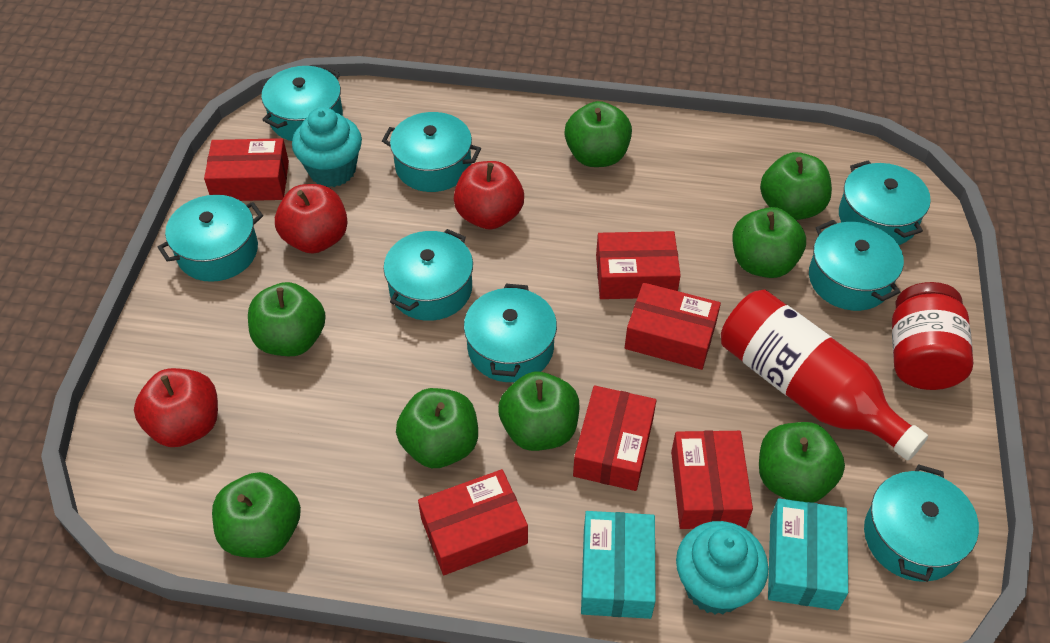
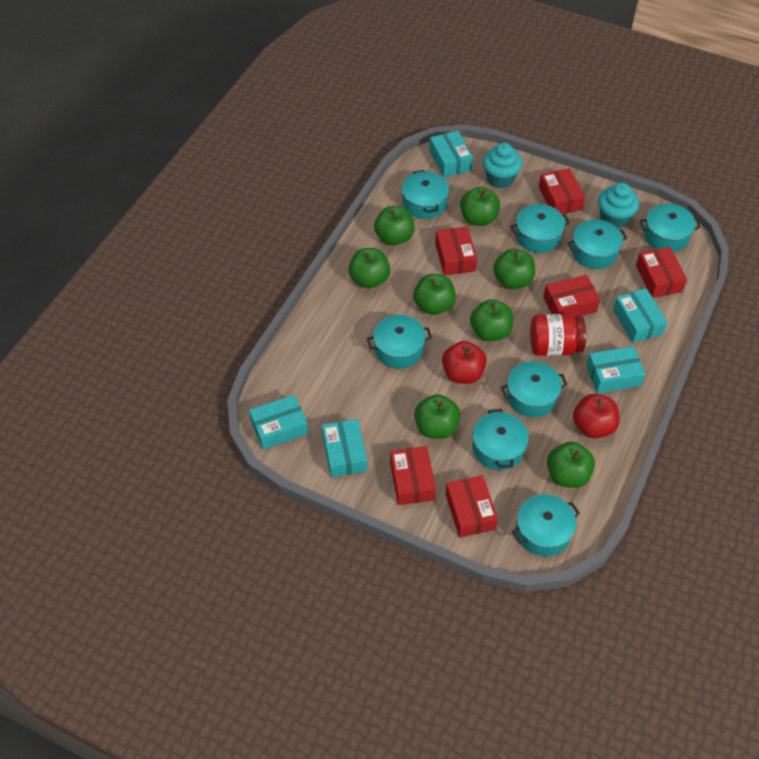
red apple: 3 -> 2
red bottle: 1 -> 0
turquoise box: 2 -> 5

